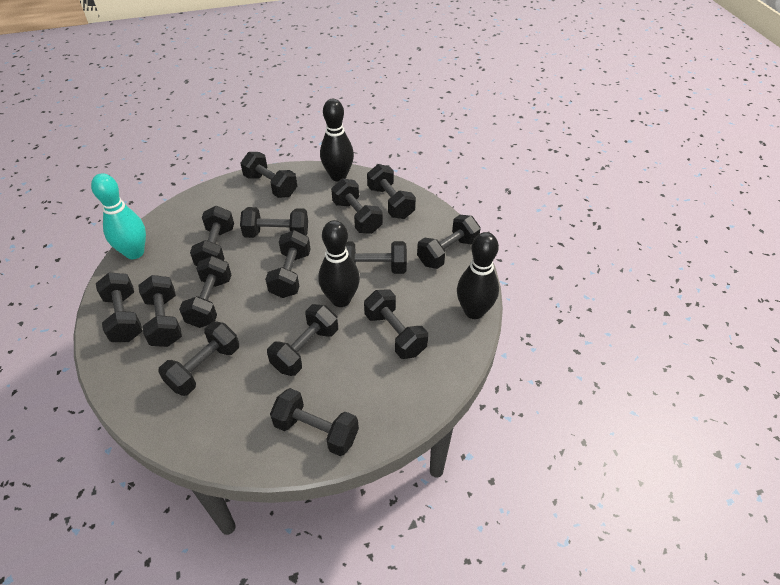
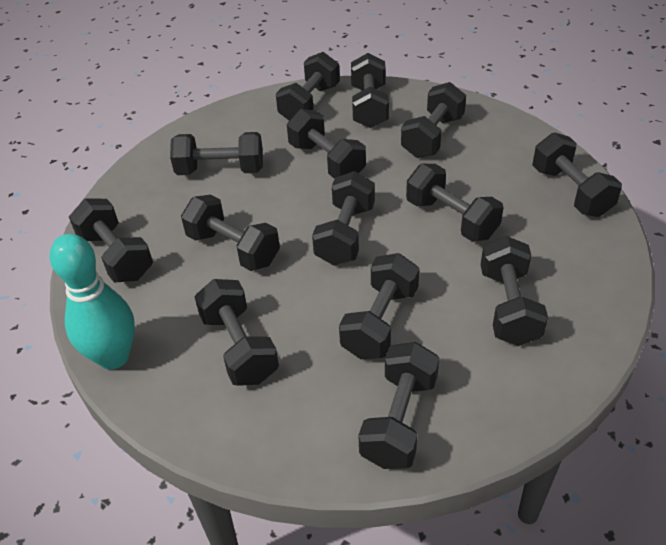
black bowling pin: 3 -> 0
black dumbbell: 15 -> 14

